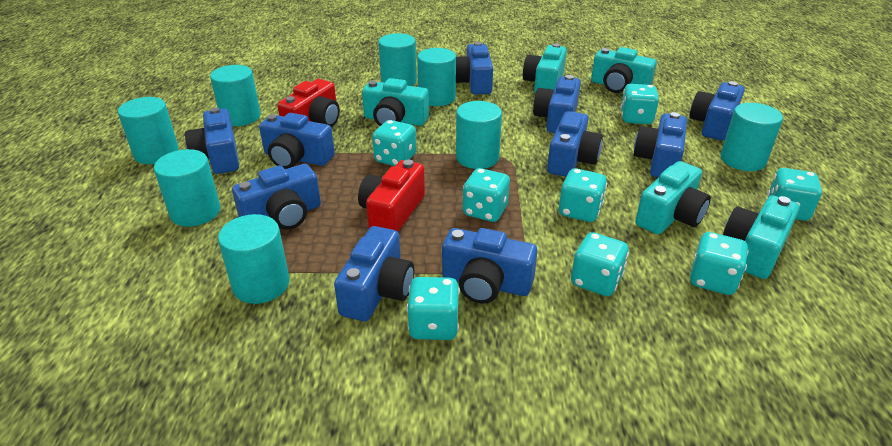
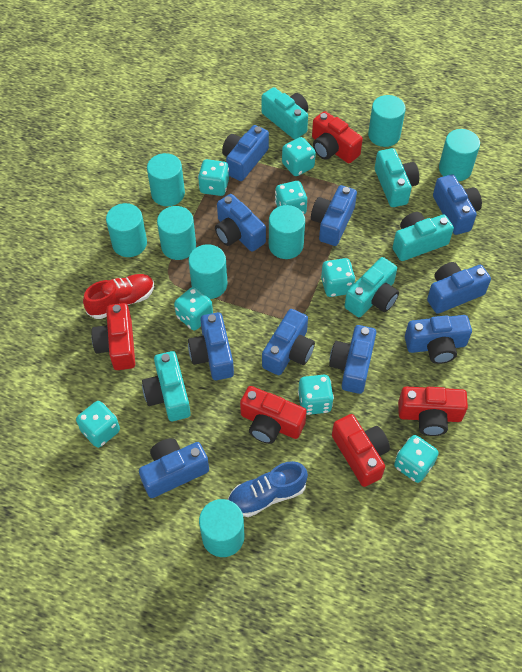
blue shoe: 0 -> 1
red camera: 2 -> 5
red shoe: 0 -> 1

